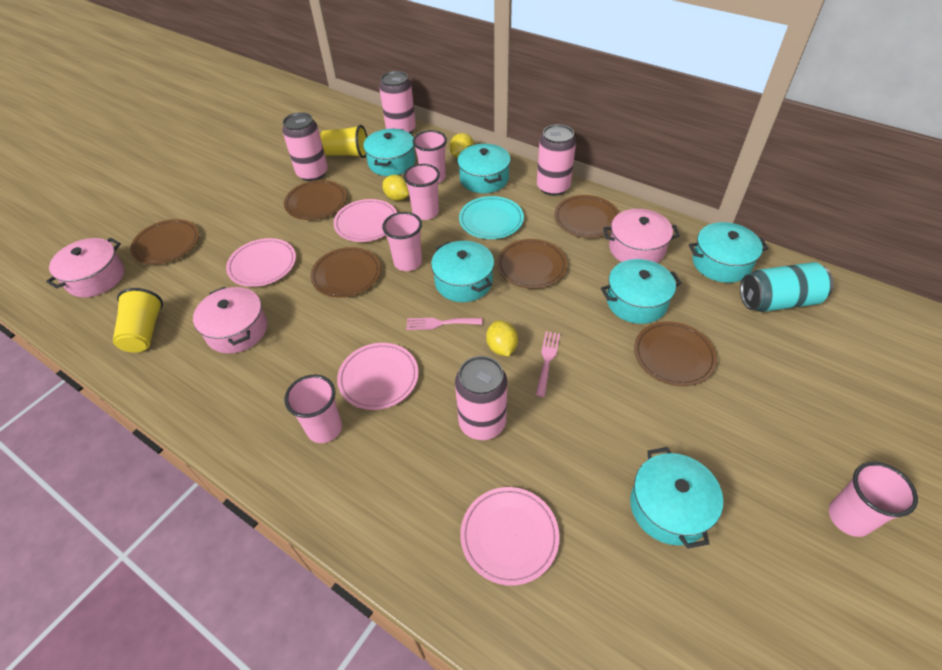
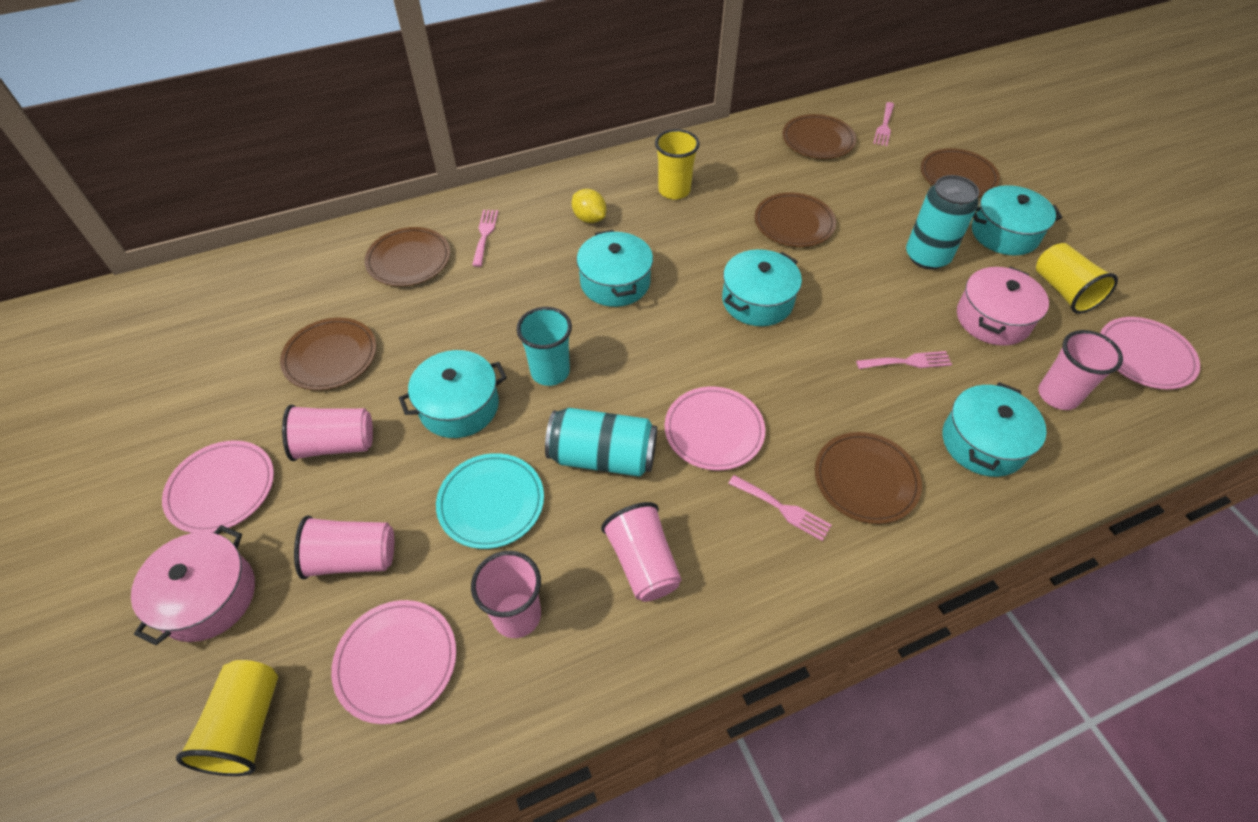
pink can: 4 -> 0
pink fork: 2 -> 4
pink pot: 3 -> 2
turquoise can: 1 -> 2
turquoise cup: 0 -> 1
turquoise pot: 6 -> 5
yellow cup: 2 -> 3
yellow lemon: 3 -> 1

